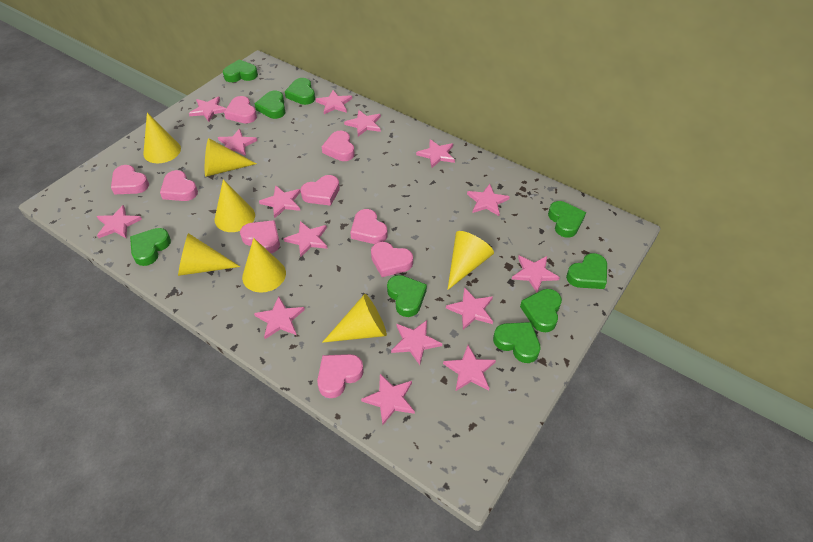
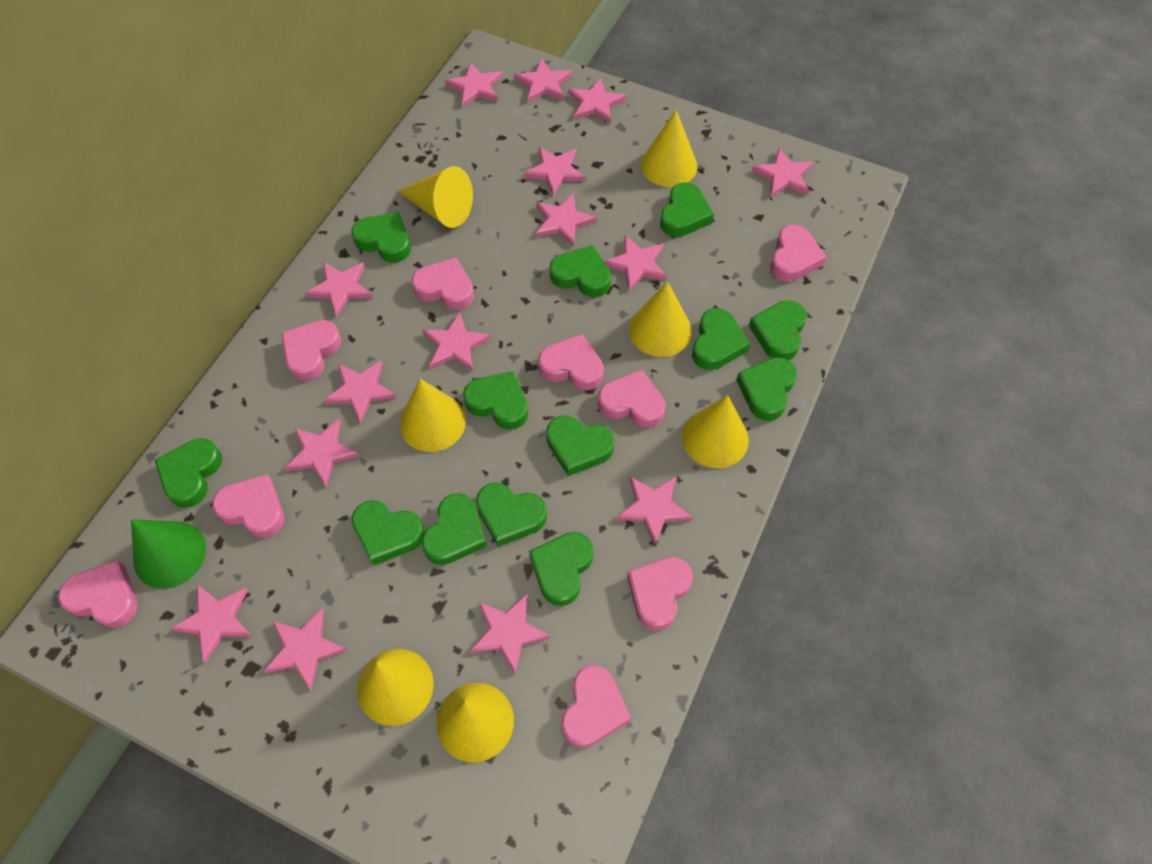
green cone: 0 -> 1
green heart: 9 -> 13

